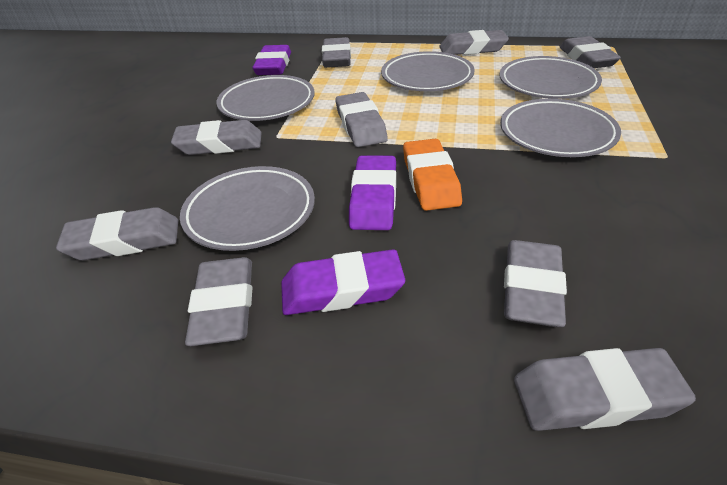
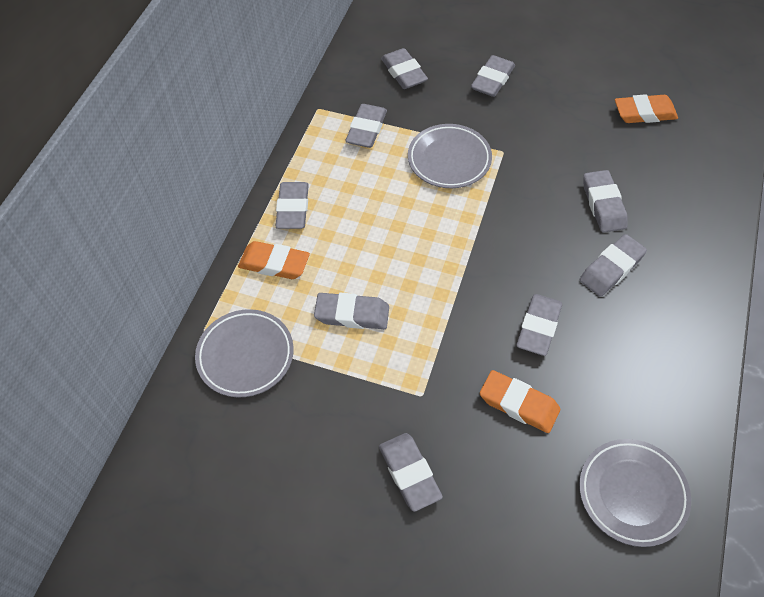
grey plate: 5 -> 3
orange eraser: 1 -> 3
purple eraser: 3 -> 0

